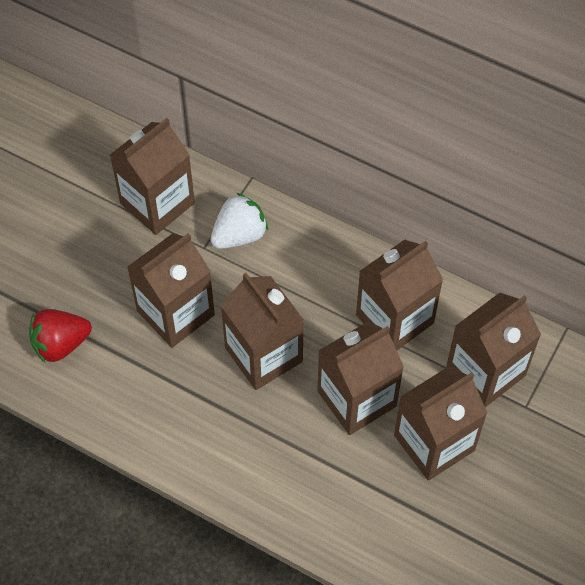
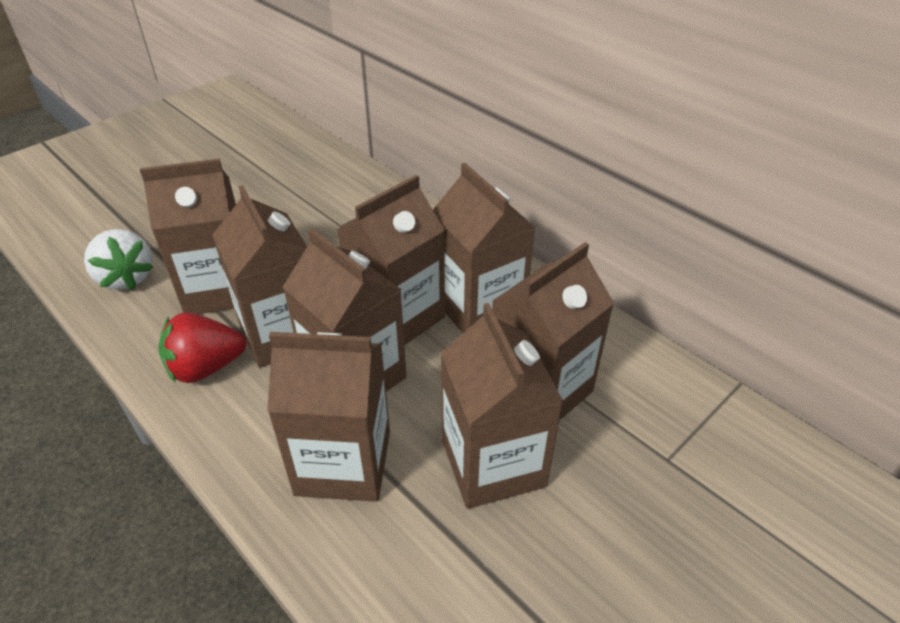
brown carton: 7 -> 8

